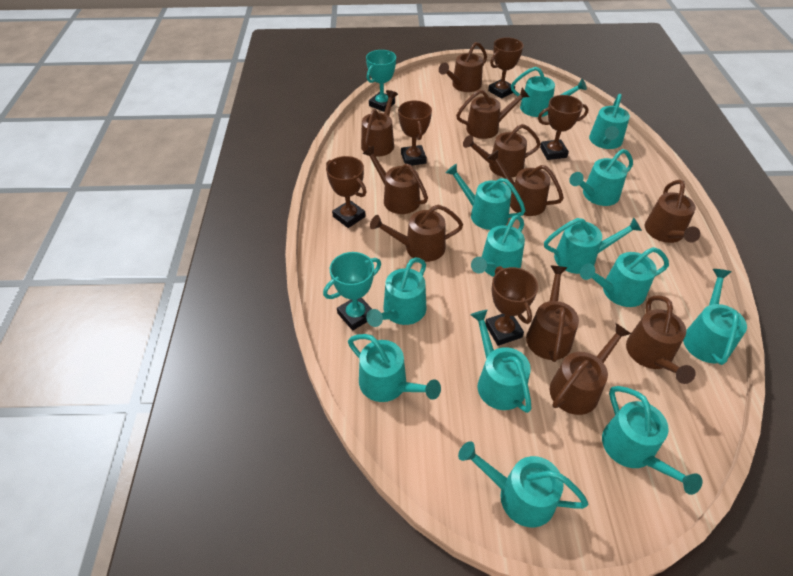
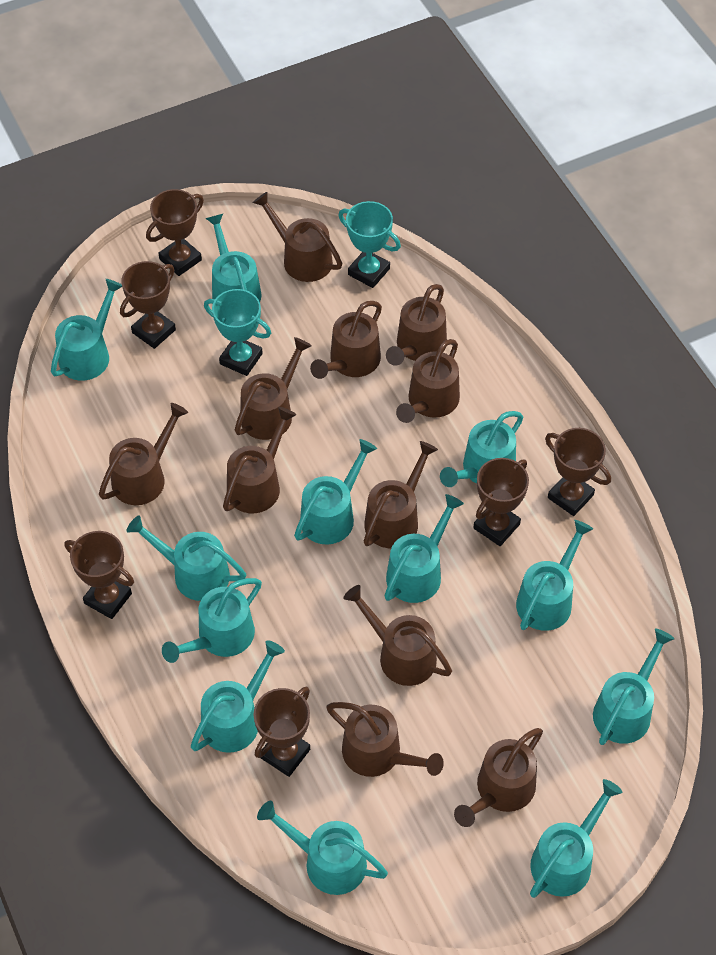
brown trophy: 5 -> 6
turquoise watering can: 13 -> 12

